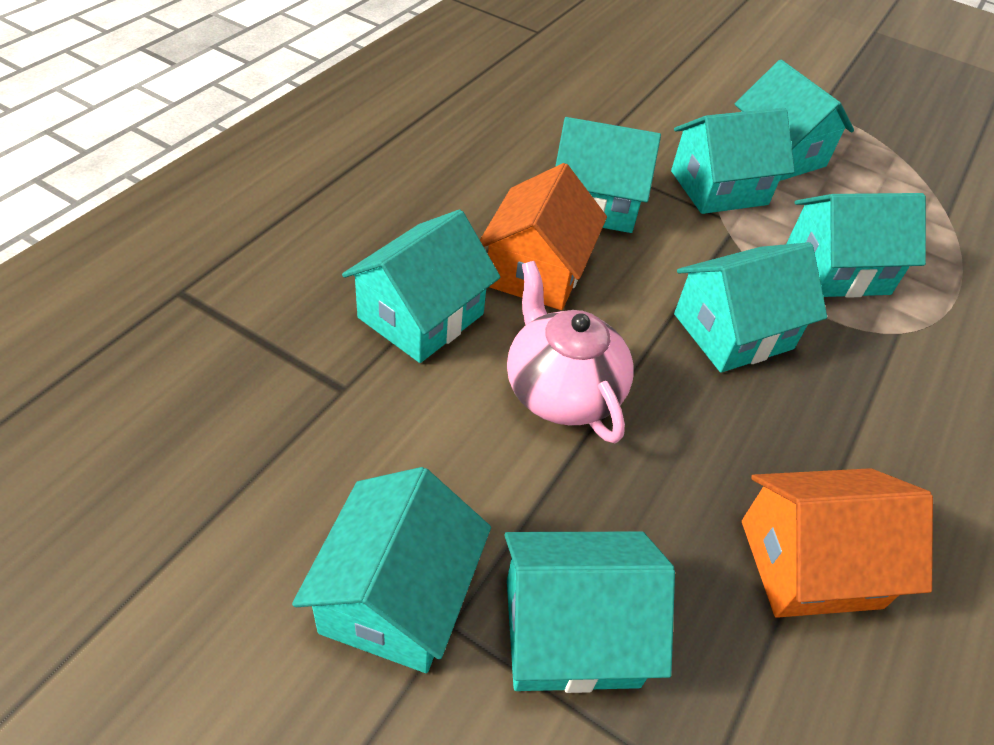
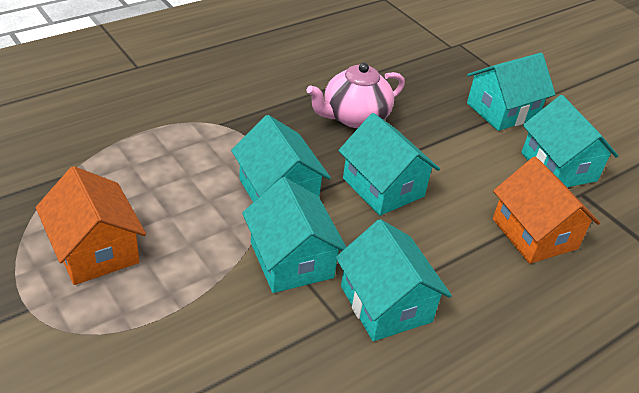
turquoise house: 8 -> 6

